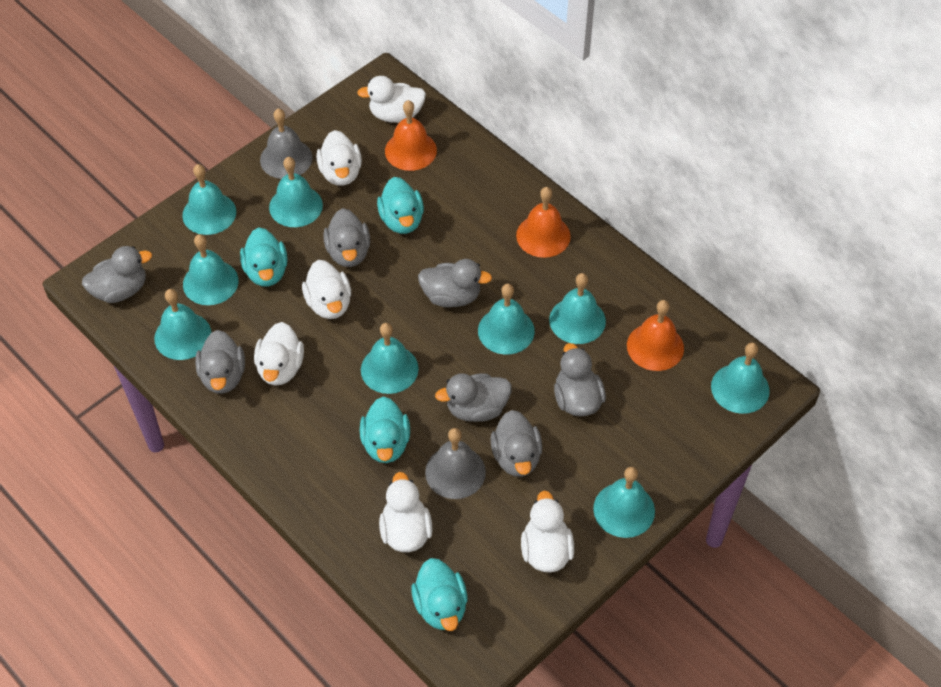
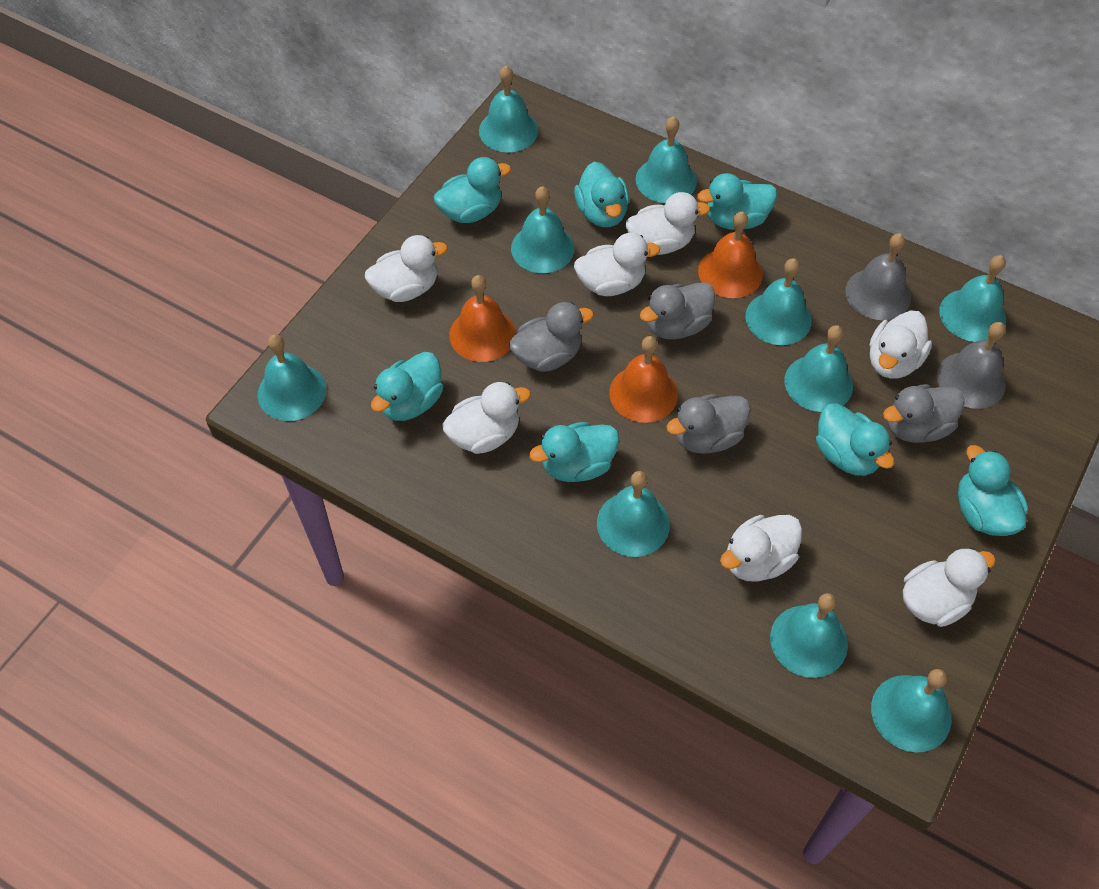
grey duck: 7 -> 4
turquoise bell: 9 -> 10
turquoise duck: 4 -> 7
white duck: 6 -> 7

